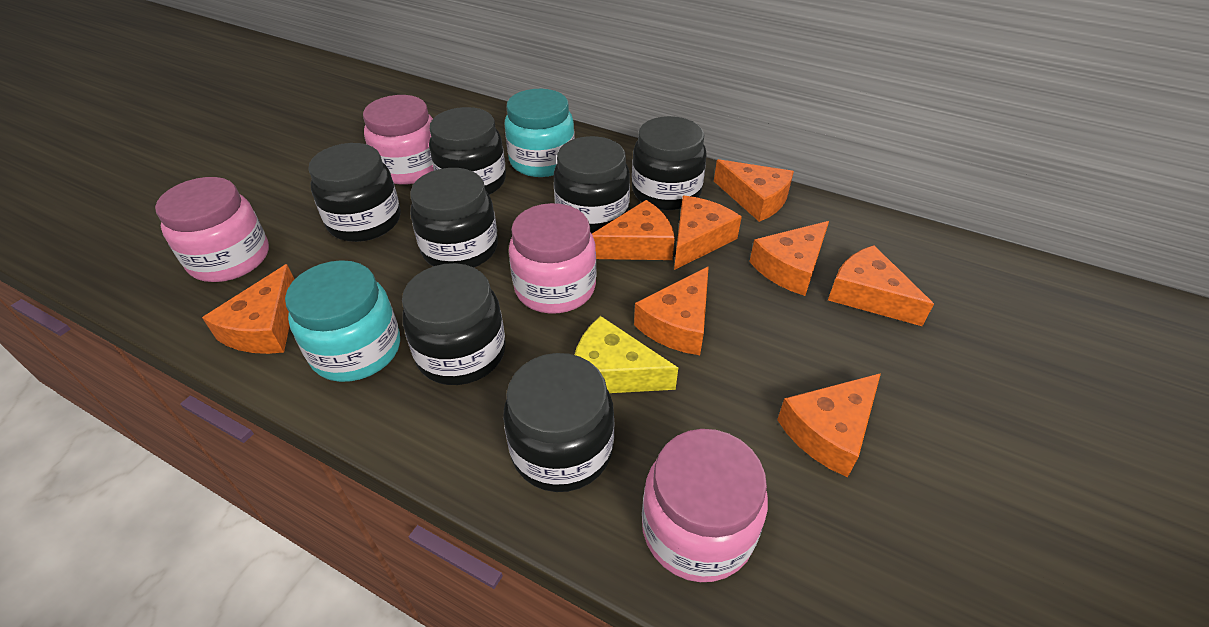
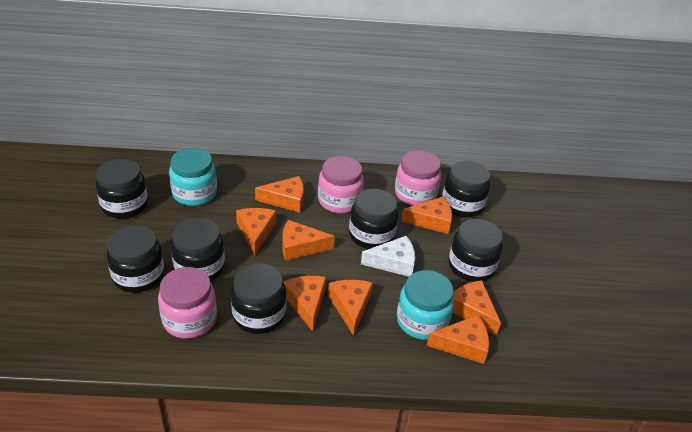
pink jar: 4 -> 3
white cheese: 0 -> 1
yellow cheese: 1 -> 0

